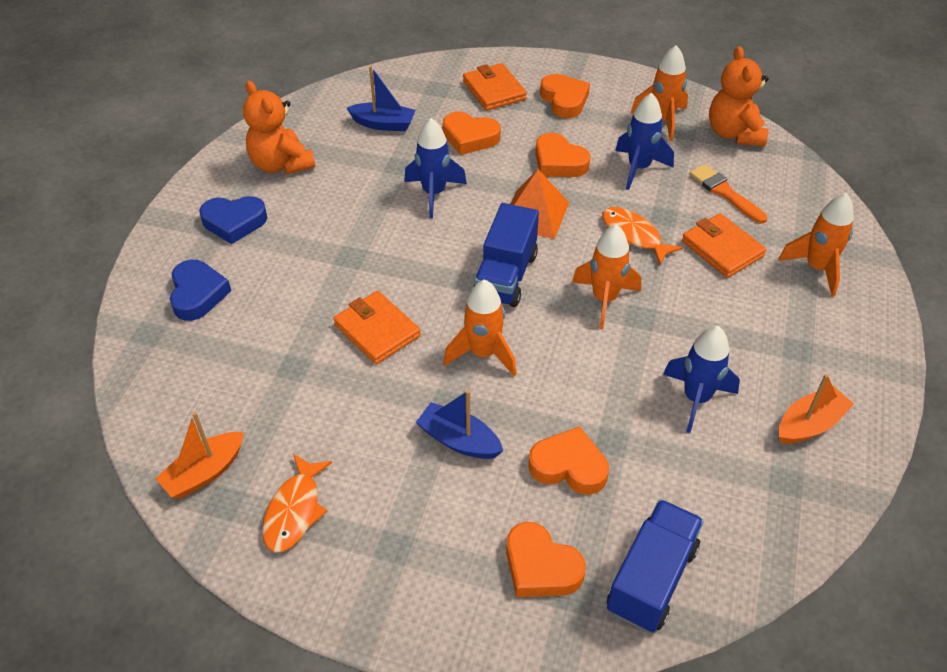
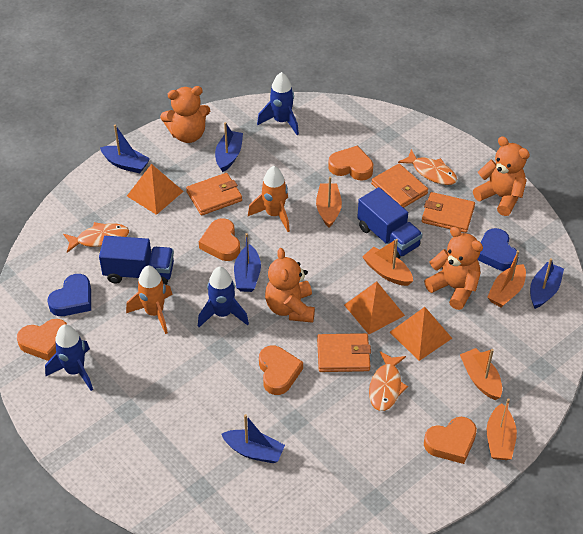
blue boat: 2 -> 5
orange boat: 2 -> 5
orange brush: 1 -> 0
orange fish: 2 -> 3
orange pyramid: 1 -> 3
orange rocket: 4 -> 2
orange teddy bear: 2 -> 4
orange wallet: 3 -> 4

